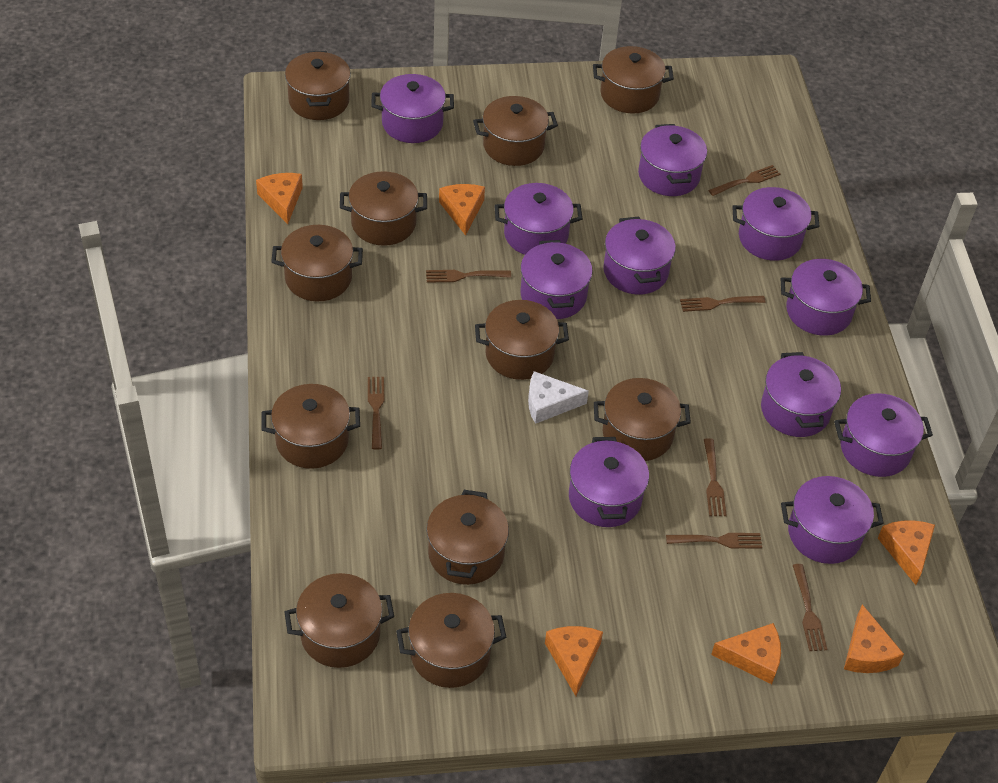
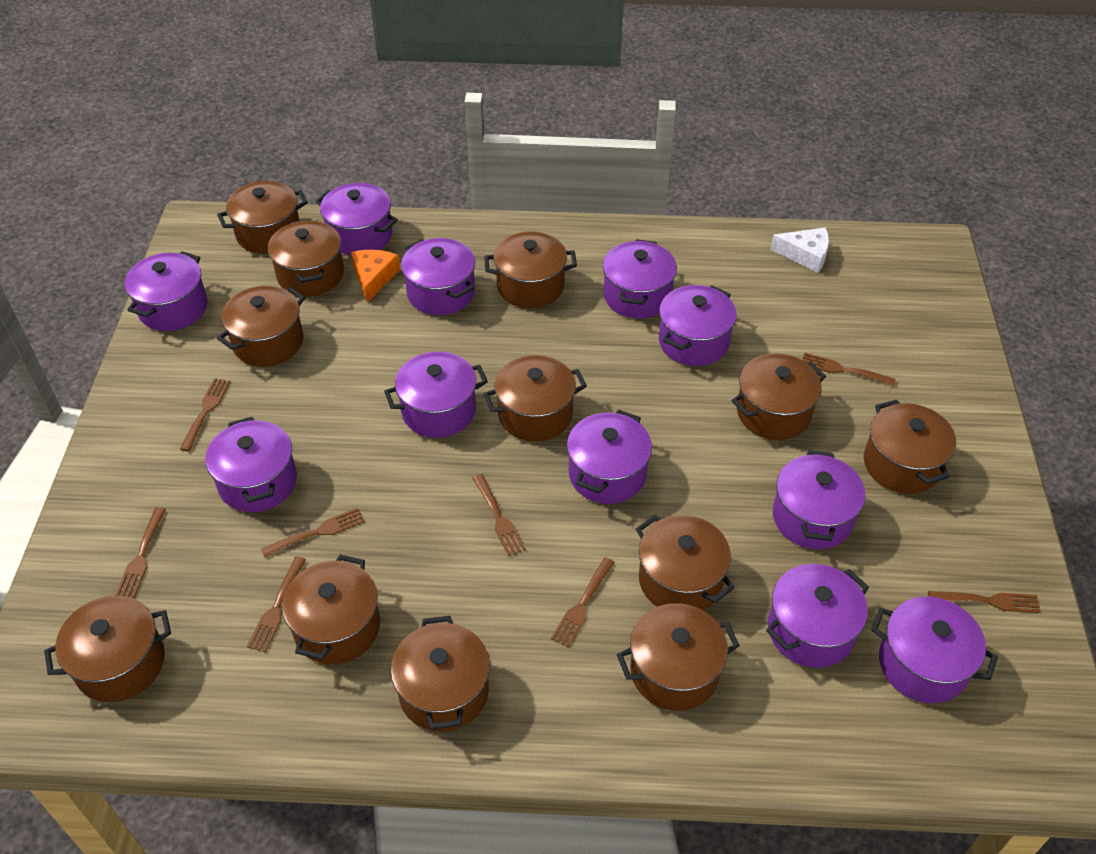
brown fork: 7 -> 8
brown pot: 11 -> 12
orange cheese: 6 -> 1

